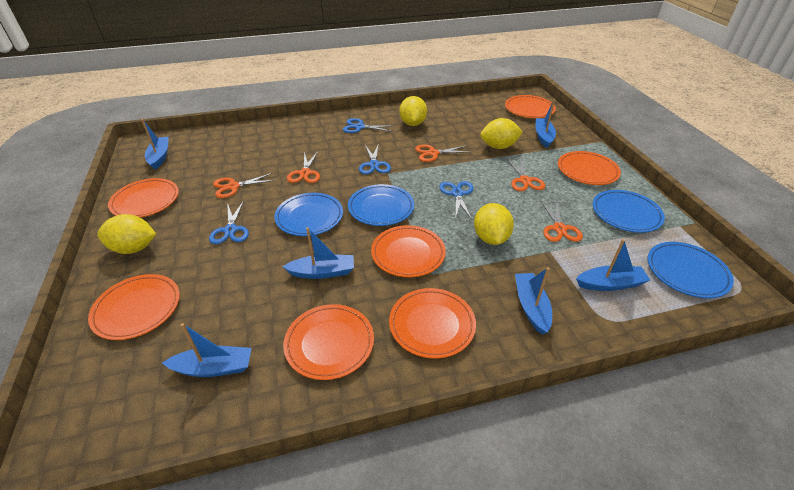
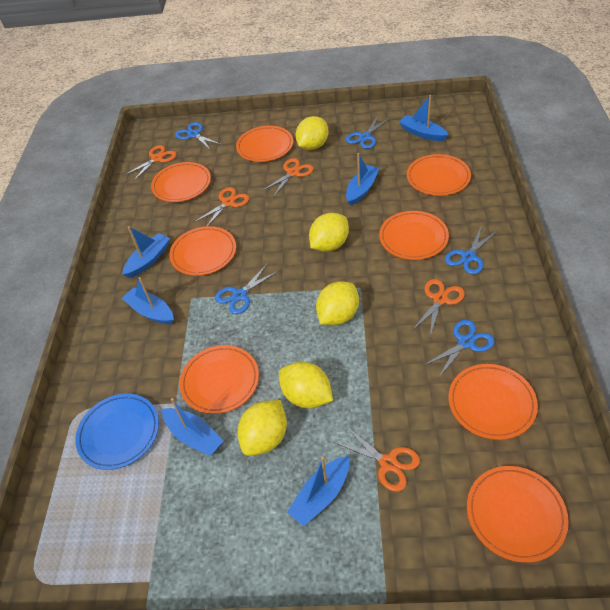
blue plate: 4 -> 1
blue scissors: 4 -> 5
orange plate: 7 -> 8
yellow lemon: 4 -> 5

